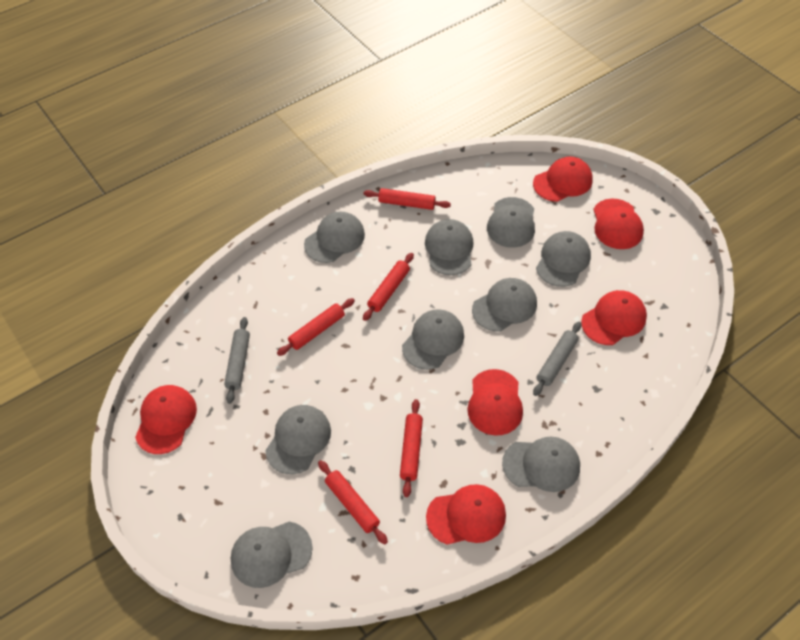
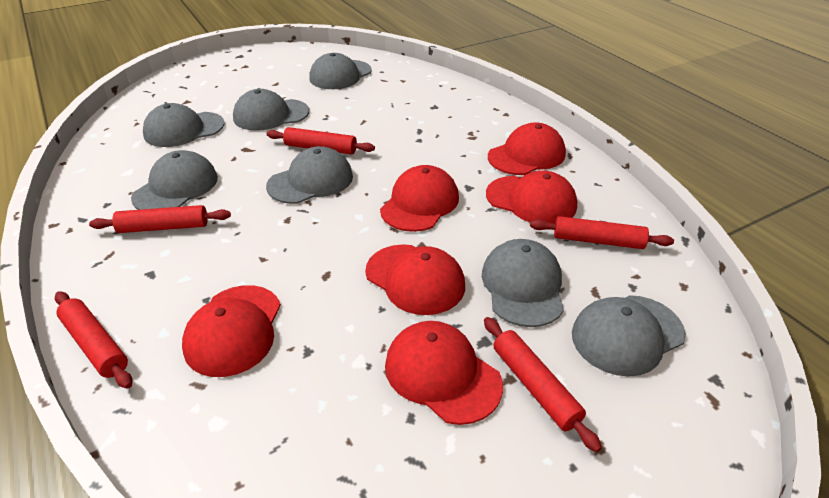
grey cap: 9 -> 7
grey rolling pin: 2 -> 0

